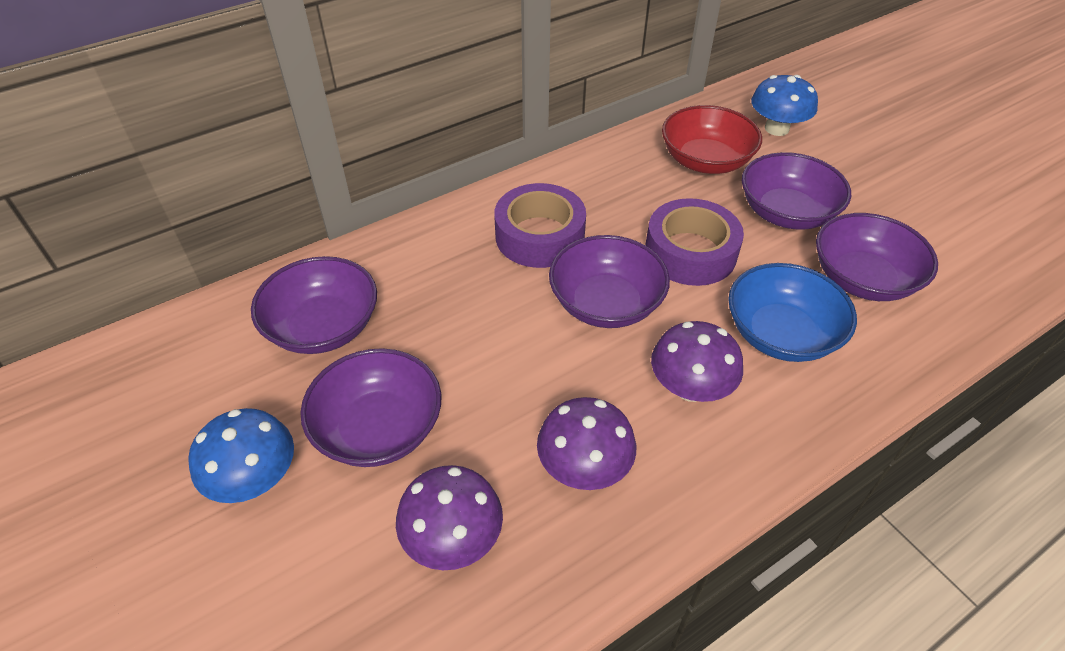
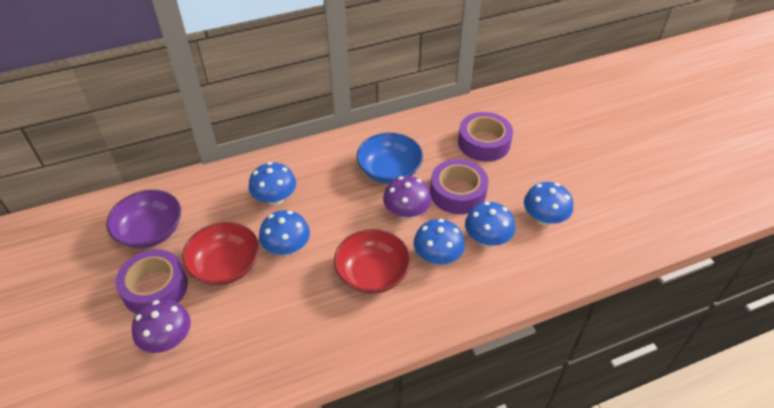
blue mushroom: 2 -> 5
purple bowl: 5 -> 1
purple mushroom: 3 -> 2
purple tape: 2 -> 3
red bowl: 1 -> 2

